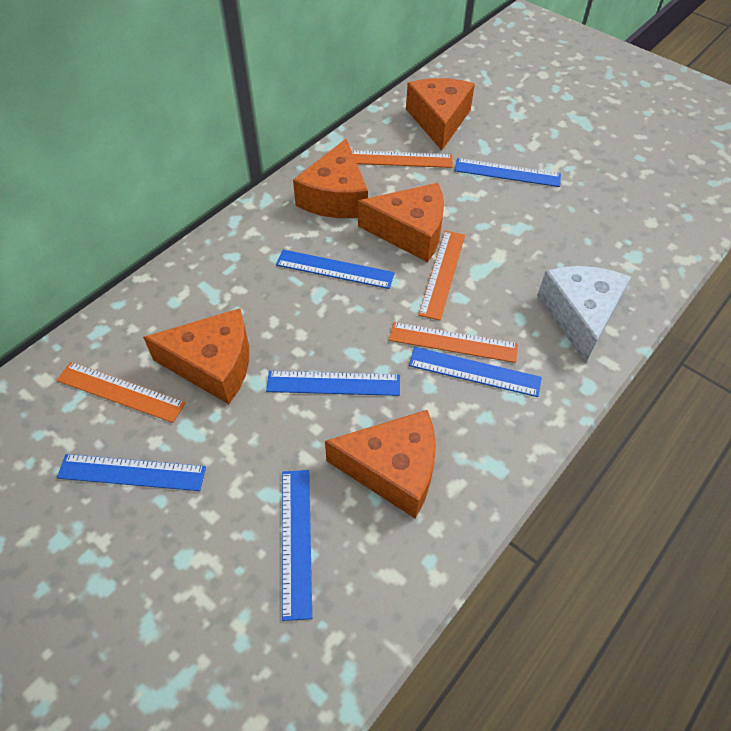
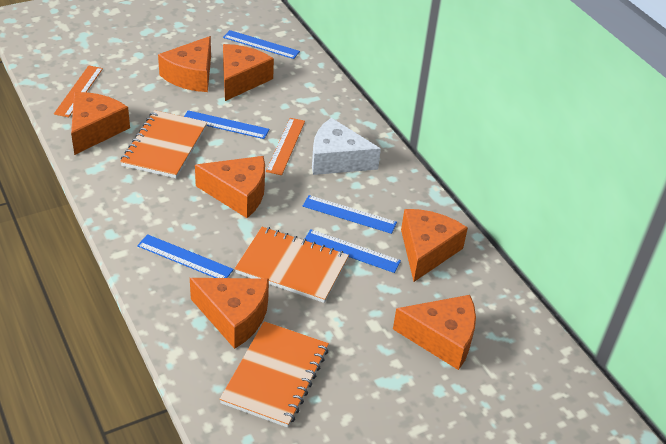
blue ruler: 6 -> 5
orange cheese: 5 -> 7
orange notebook: 0 -> 3
orange ruler: 4 -> 2

